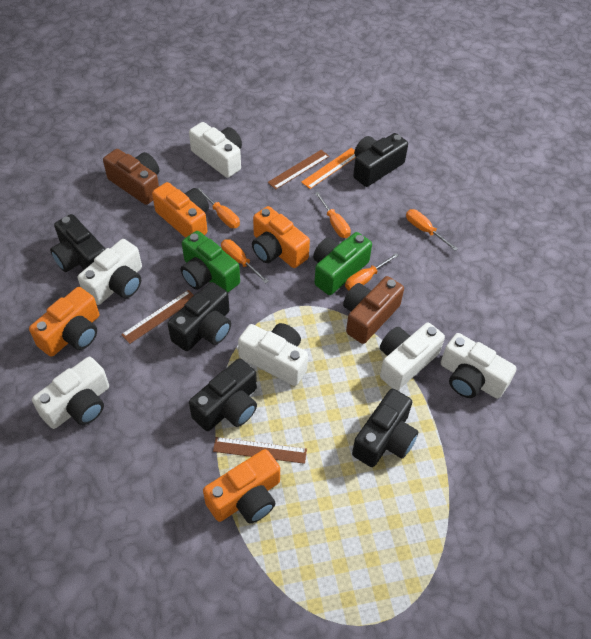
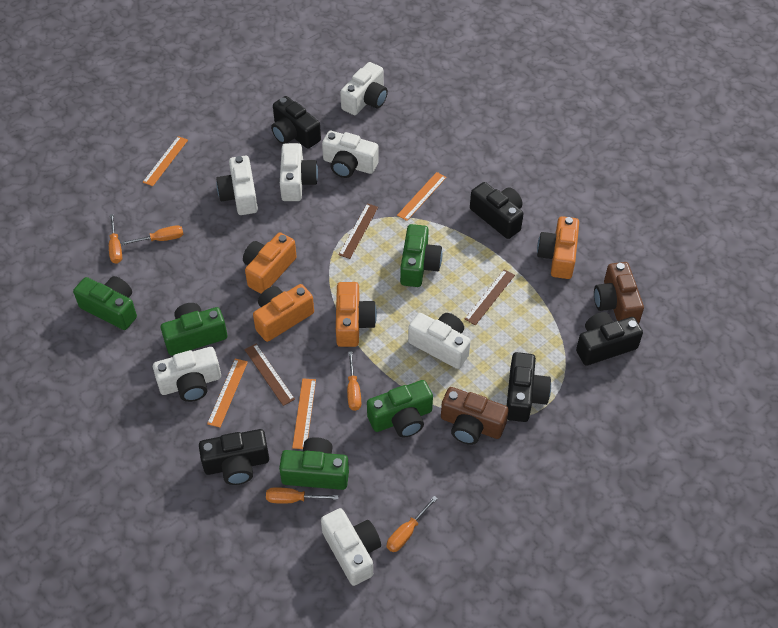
green camera: 2 -> 5
orange ruler: 1 -> 4
white camera: 6 -> 7

